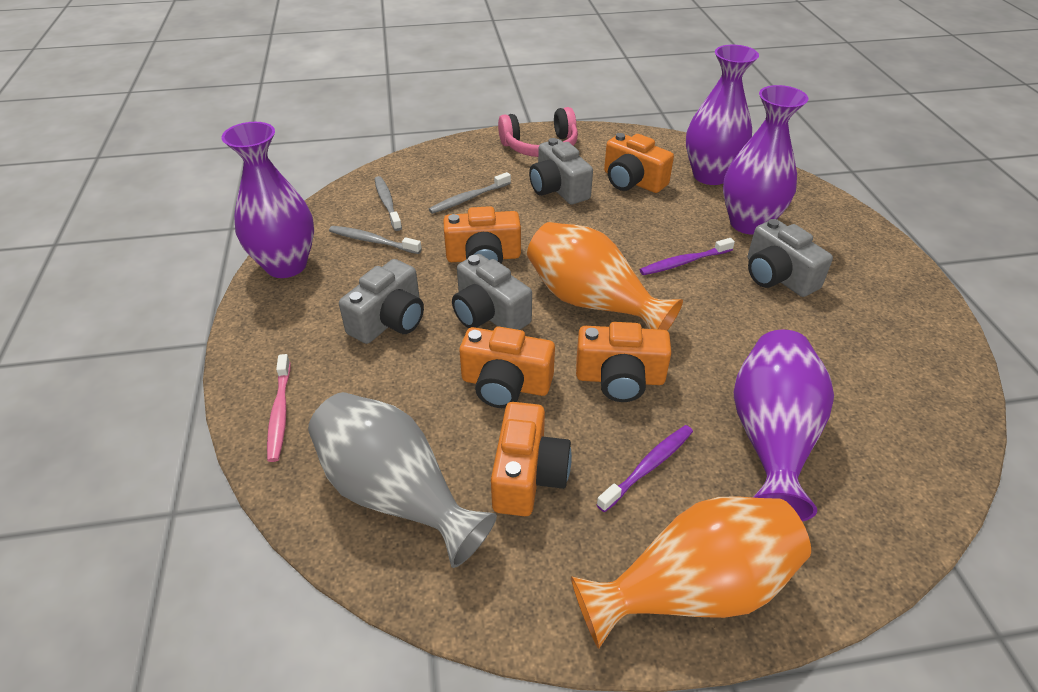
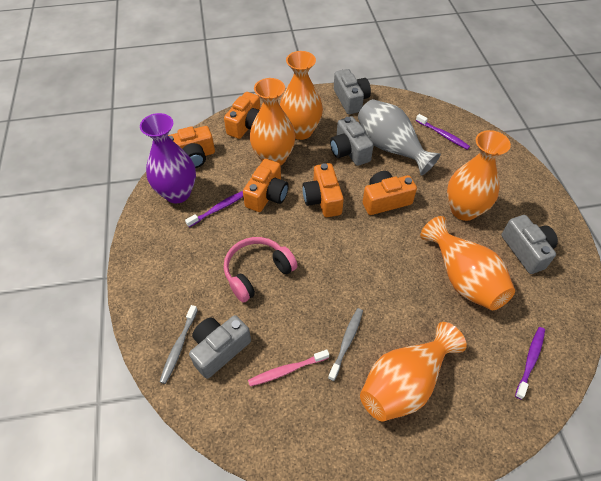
grey toothbrush: 3 -> 2
orange vase: 2 -> 5
purple toothbrush: 2 -> 3
purple vase: 4 -> 1

